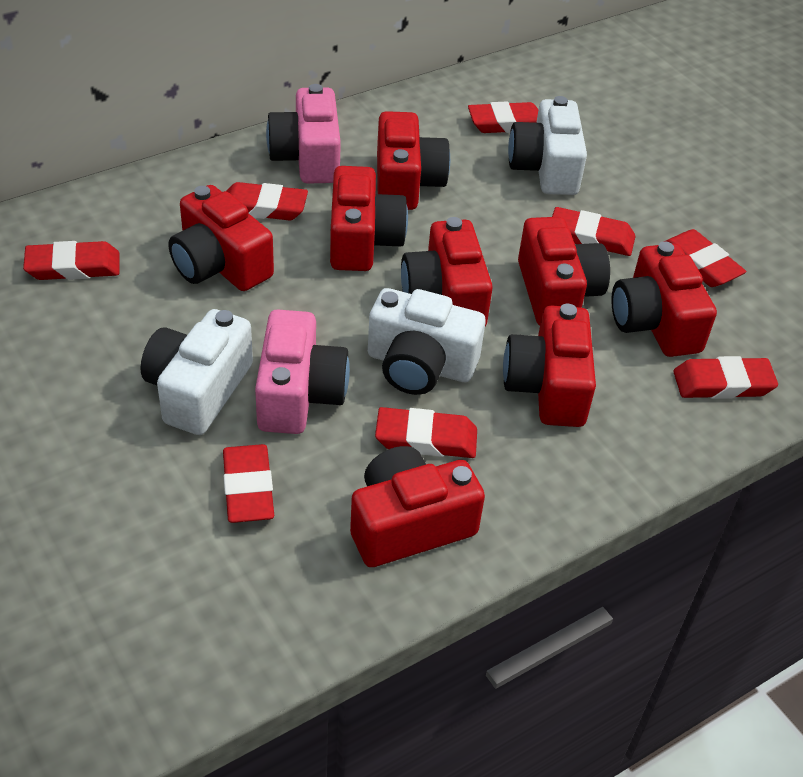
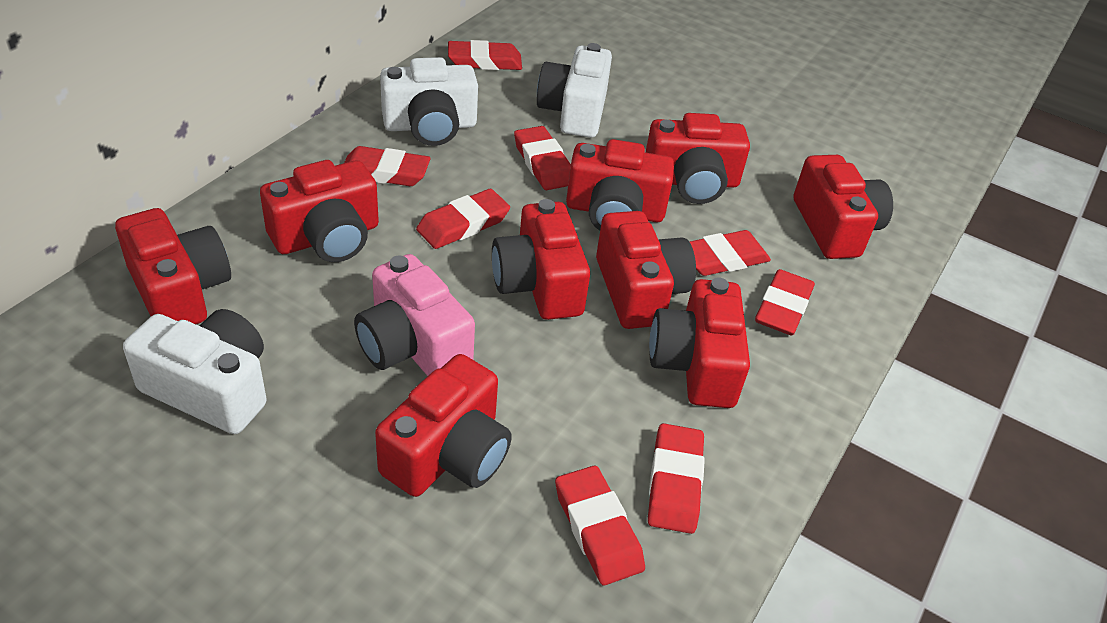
pink camera: 2 -> 1
red camera: 8 -> 9

